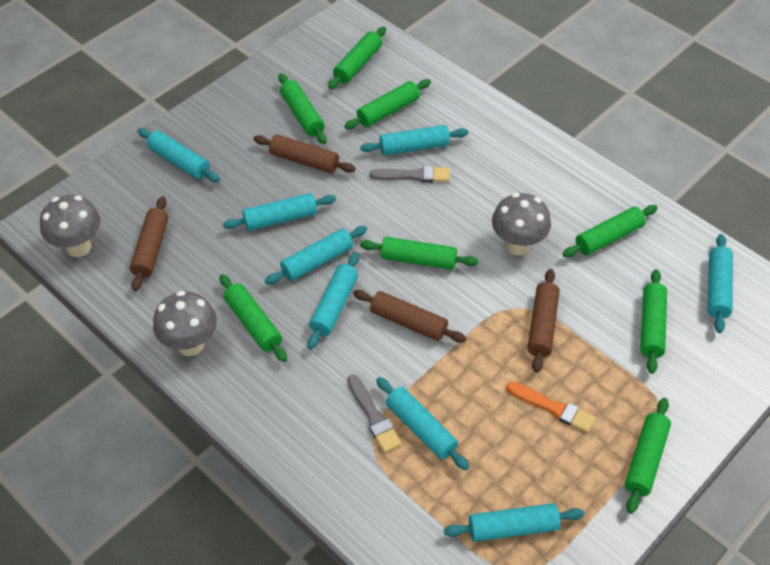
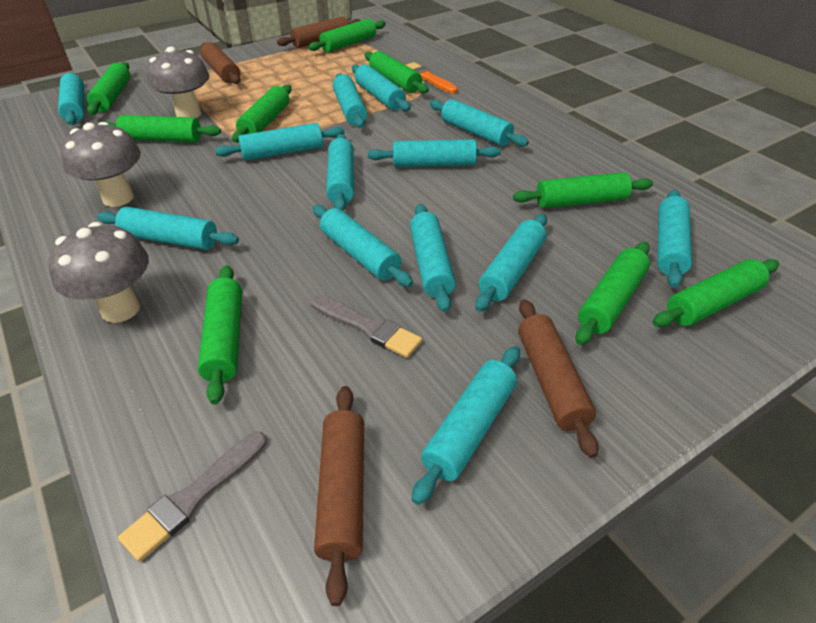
green rolling pin: 8 -> 9
turquoise rolling pin: 8 -> 13

